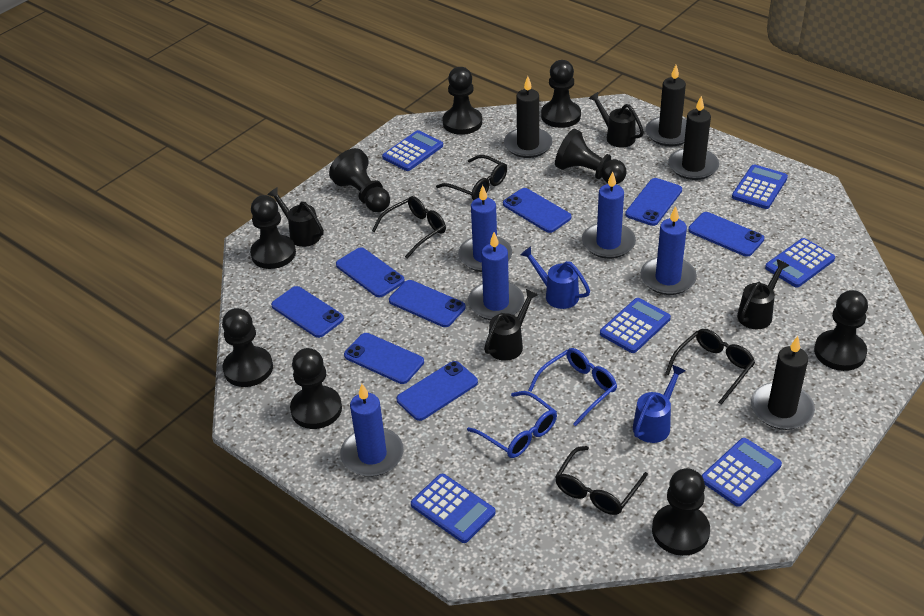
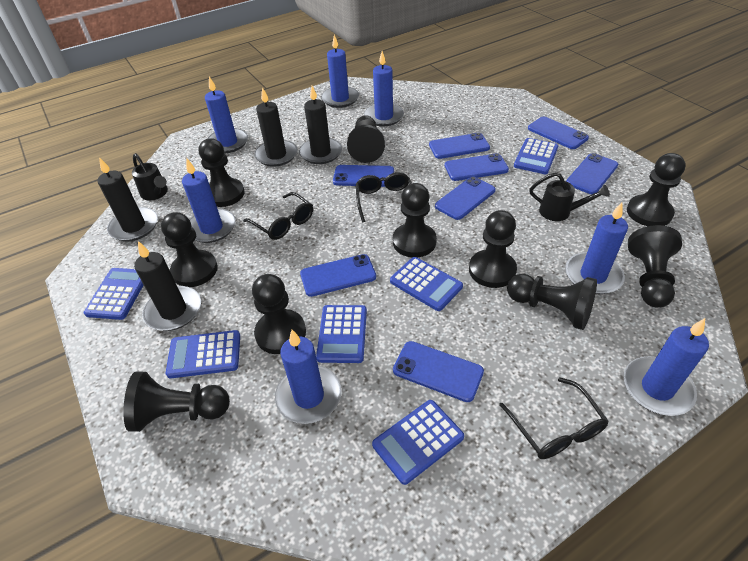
black glasses: 4 -> 3
black pawn: 9 -> 10
black watering can: 4 -> 2
blue candle: 5 -> 7
blue glasses: 2 -> 0
blue watering can: 2 -> 0

